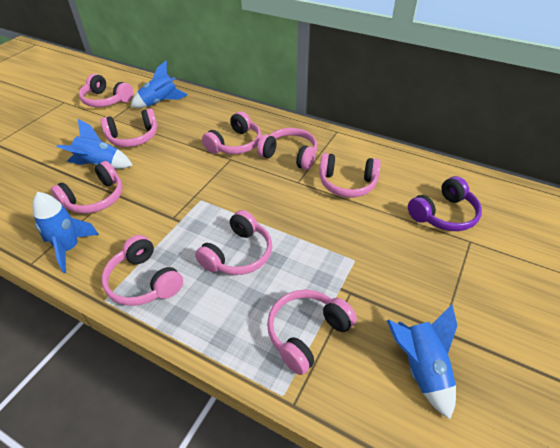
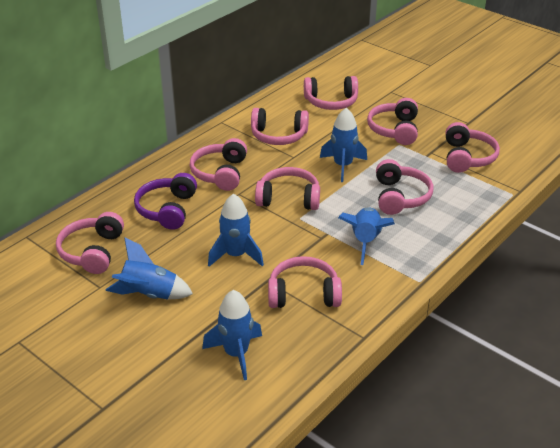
blue rocket: 4 -> 5

